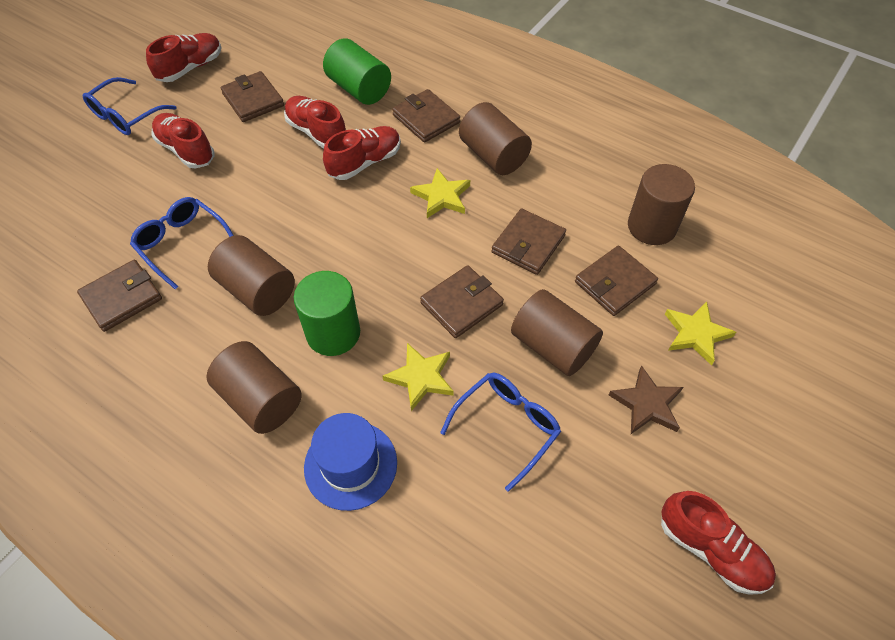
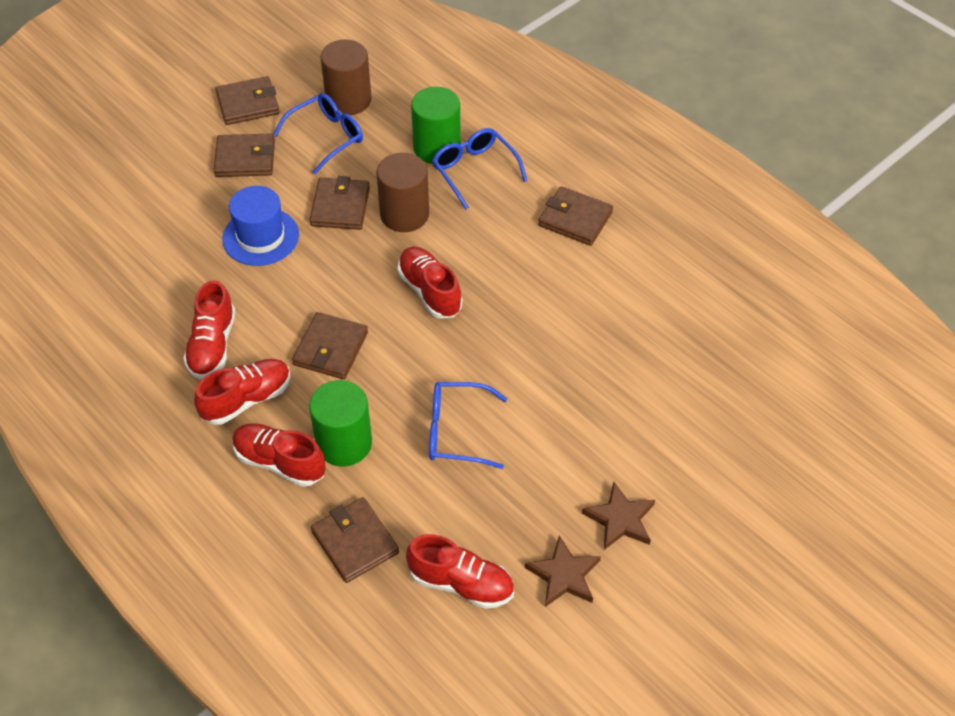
brown cylinder: 5 -> 2
brown star: 1 -> 2
yellow star: 3 -> 0

